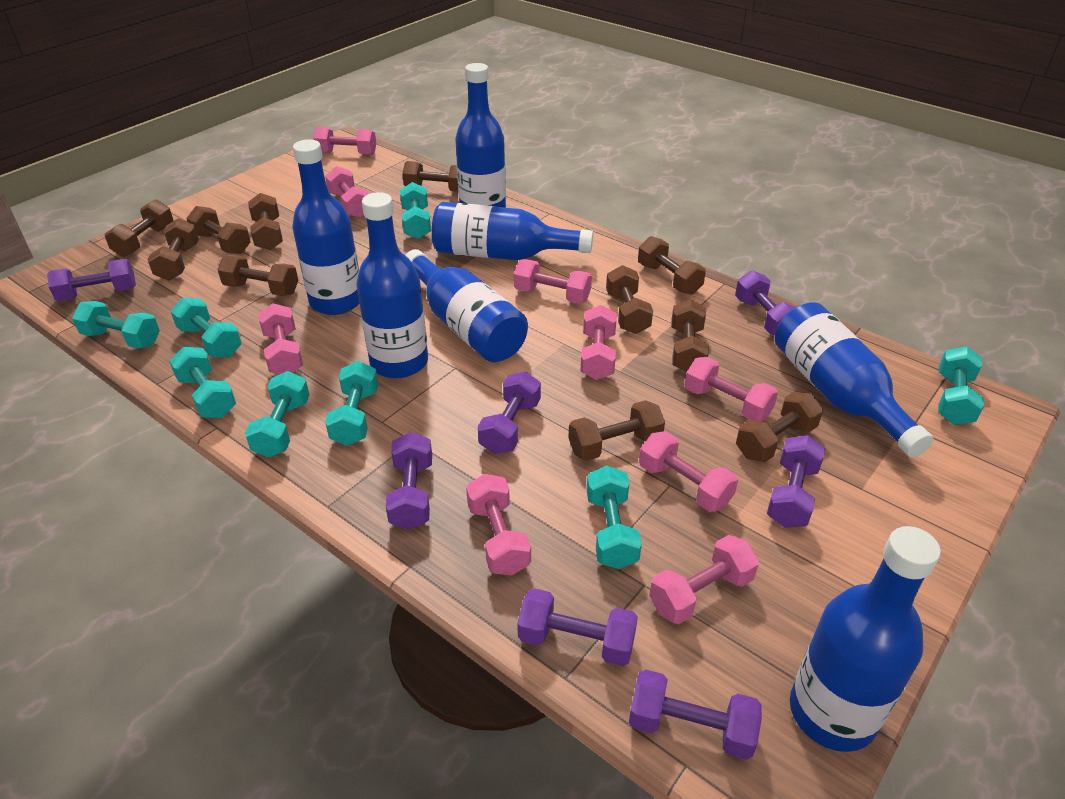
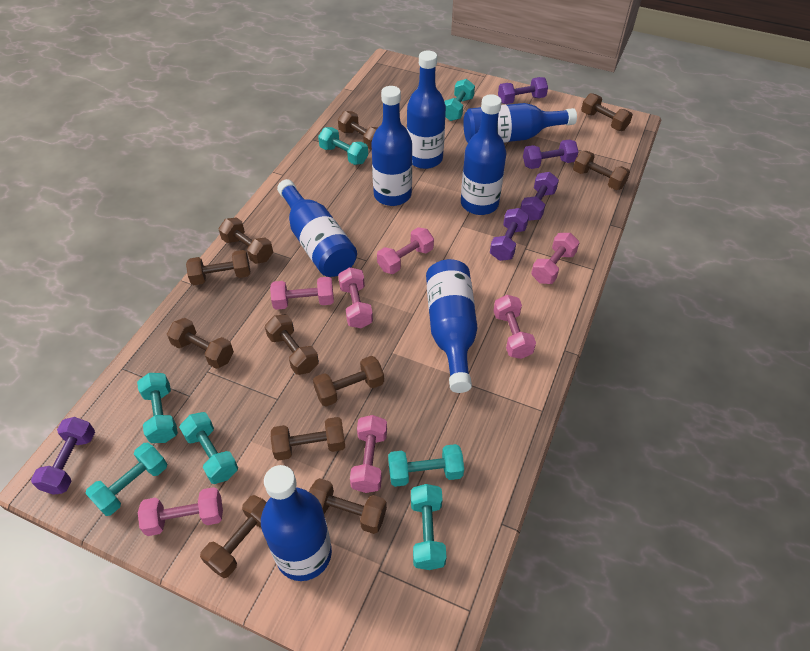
pink dumbbell: 9 -> 7
purple dumbbell: 7 -> 5
turquoise dumbbell: 8 -> 7

